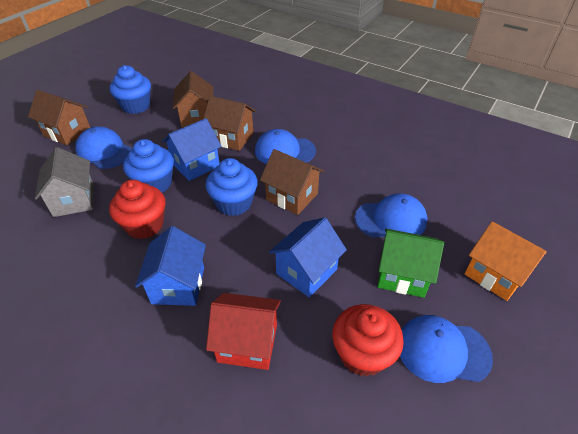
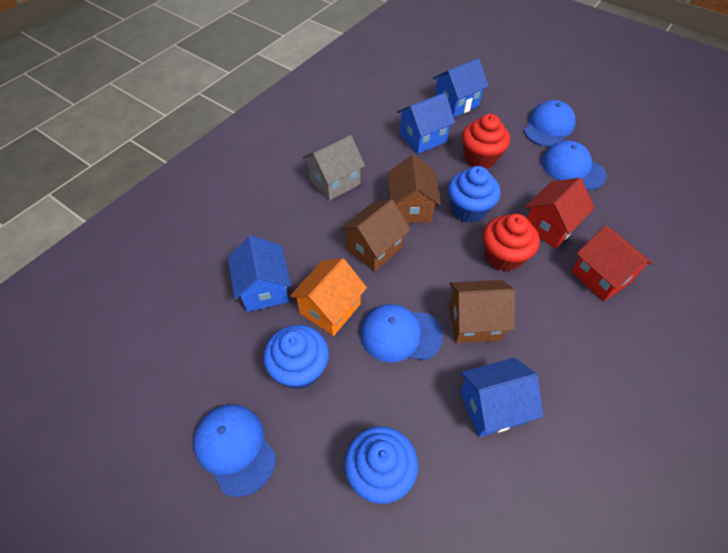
blue house: 3 -> 4
brown house: 4 -> 3
green house: 1 -> 0
red house: 1 -> 2

